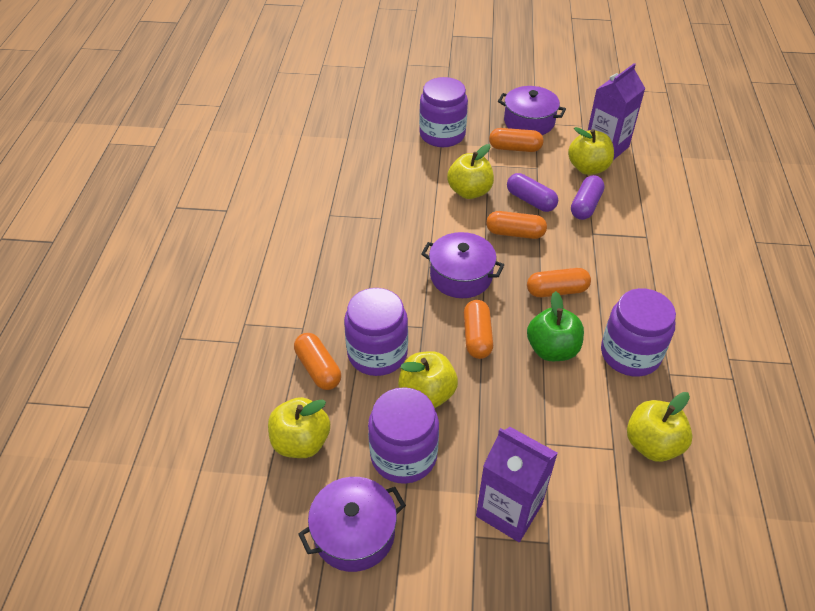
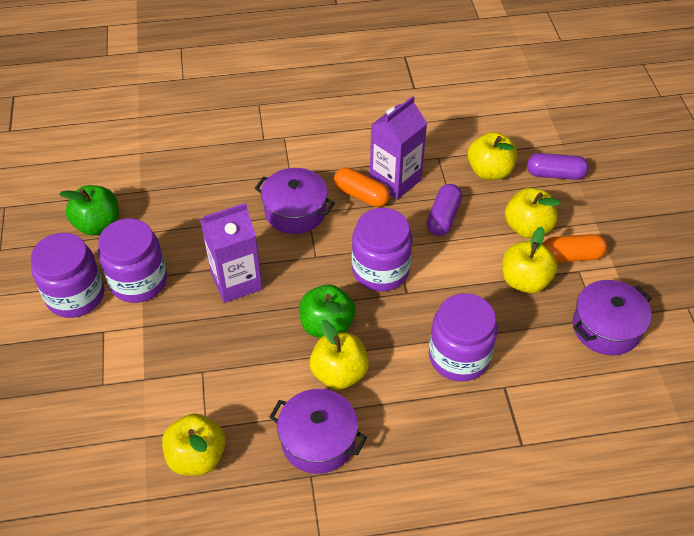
green apple: 1 -> 2
orange capsule: 5 -> 2

